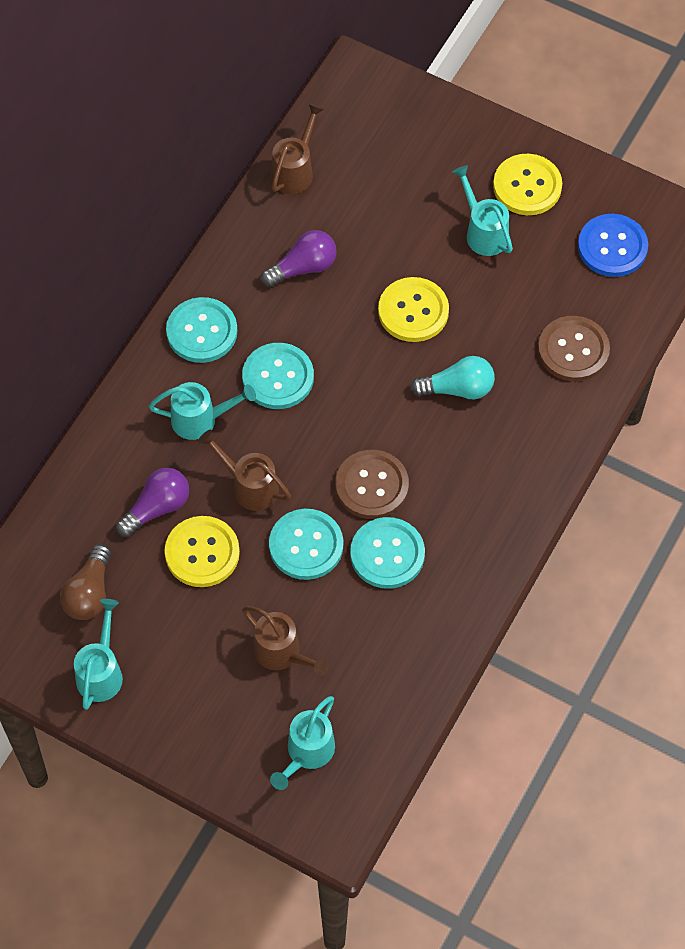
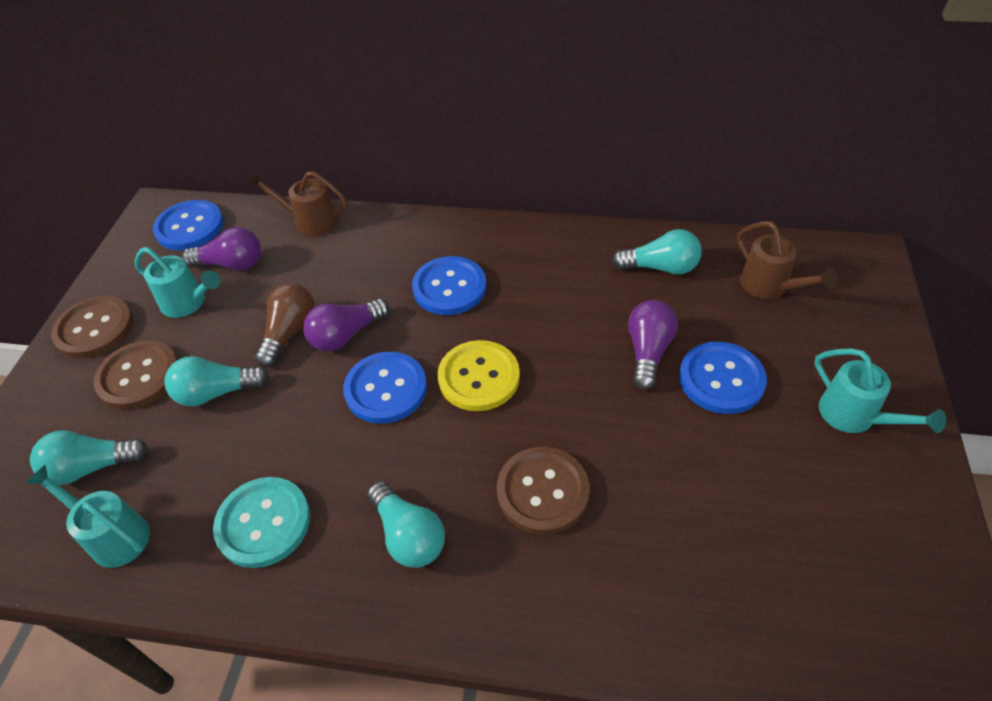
blue button: 1 -> 4
brown button: 2 -> 3
brown watering can: 3 -> 2
purple light bulb: 2 -> 3
turquoise button: 4 -> 1
turquoise light bulb: 1 -> 4
turquoise watering can: 4 -> 3
yellow button: 3 -> 1

